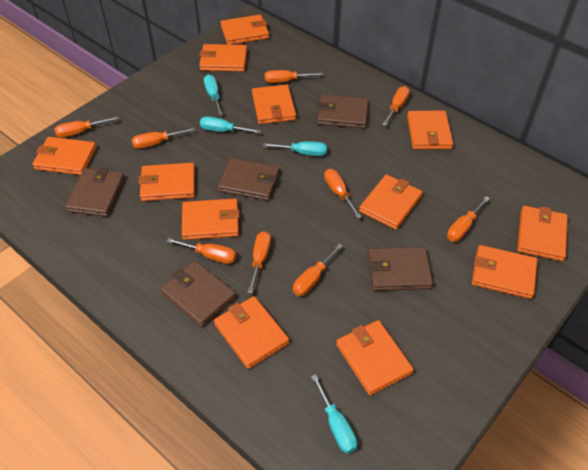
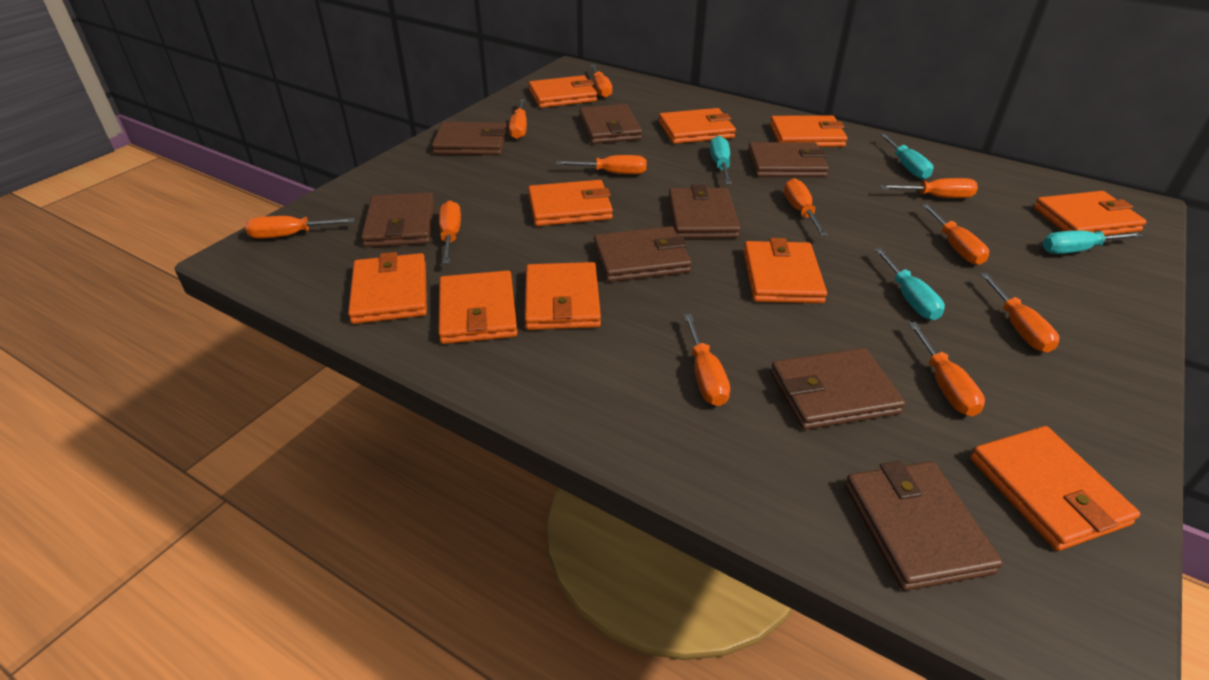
brown wallet: 5 -> 8
orange screwdriver: 9 -> 11
orange wallet: 12 -> 10

